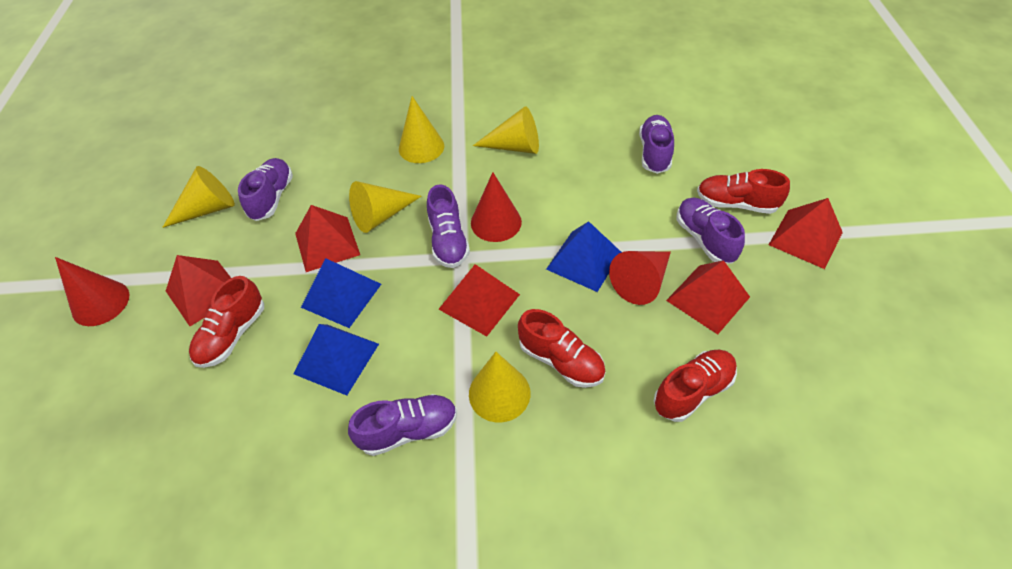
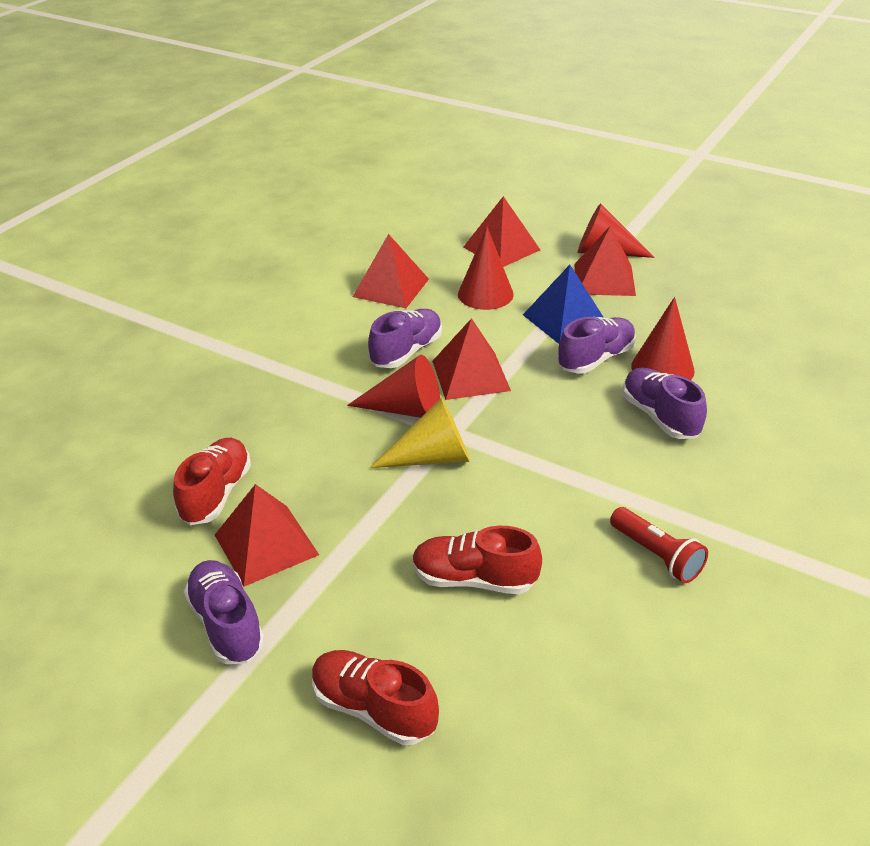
blue pyramid: 3 -> 1
purple shoe: 5 -> 4
red cone: 3 -> 4
red flashlight: 0 -> 1
red shoe: 4 -> 3
yellow cone: 5 -> 1

